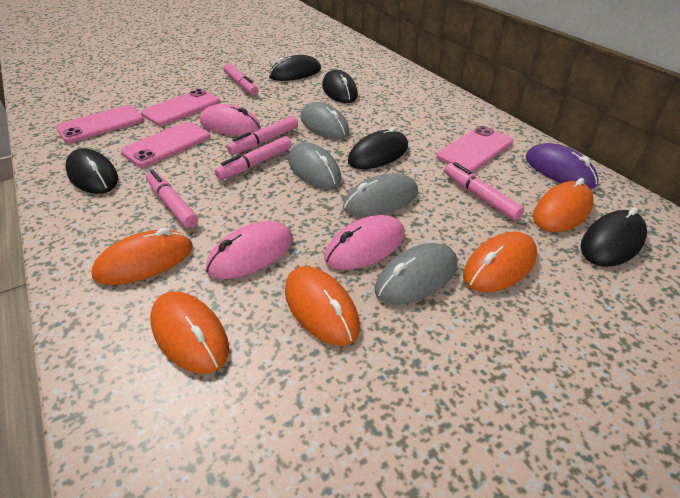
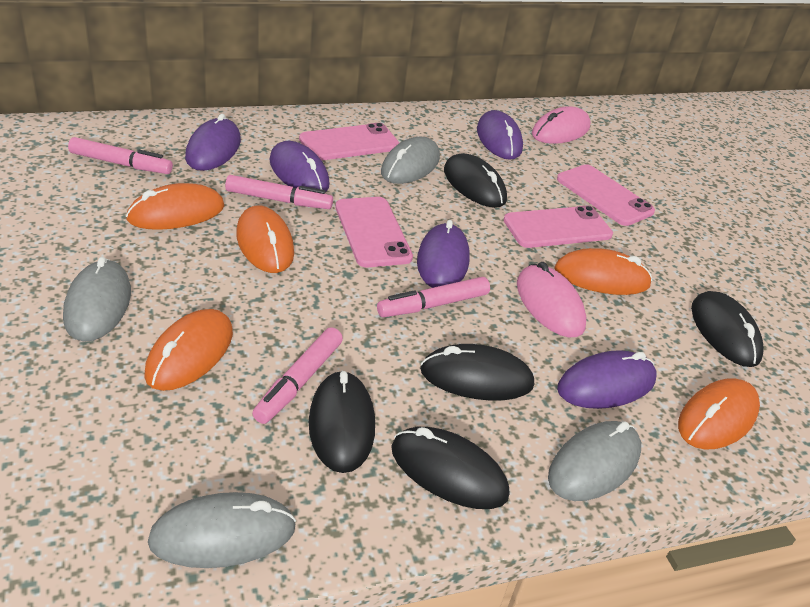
pink marker: 5 -> 4
pink mouse: 3 -> 2
purple mouse: 1 -> 5

